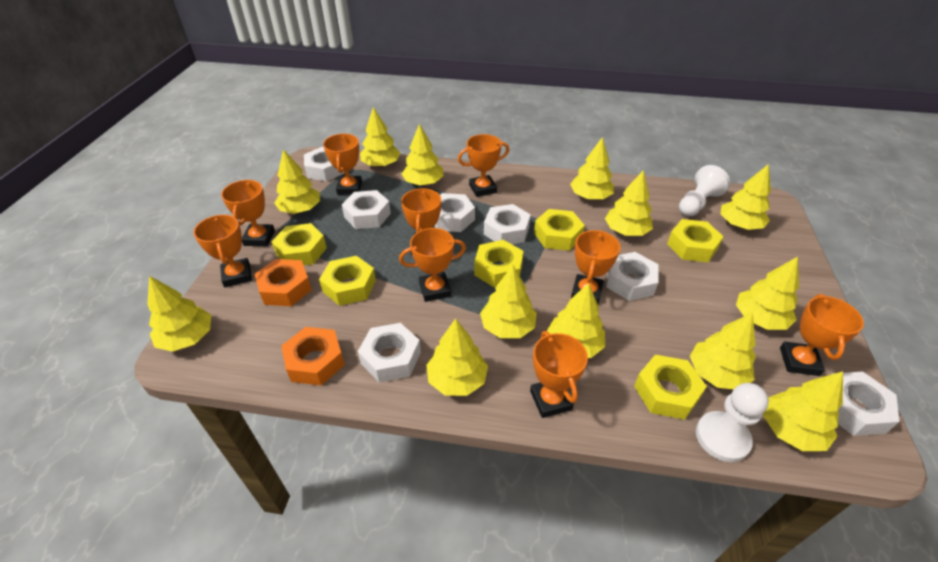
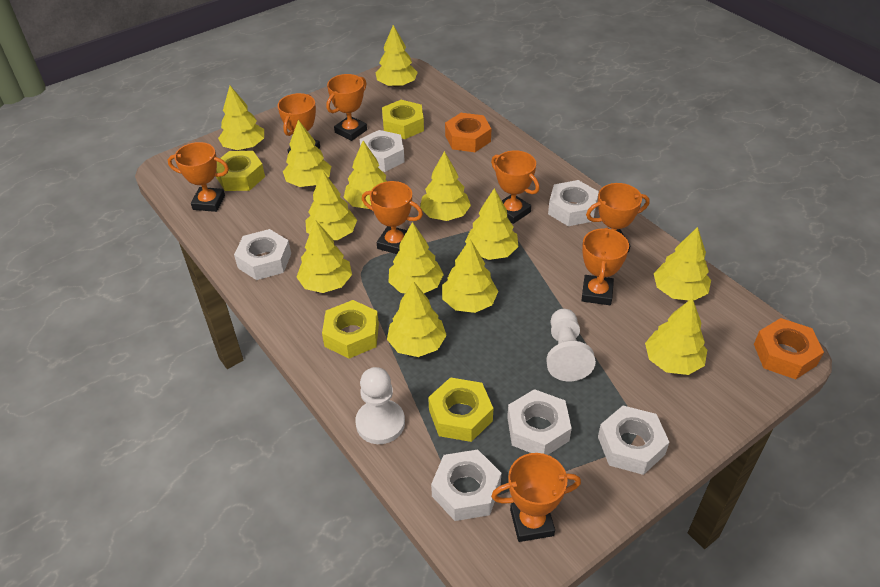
orange trophy: 9 -> 8
white nut: 7 -> 6
yellow nut: 6 -> 4

